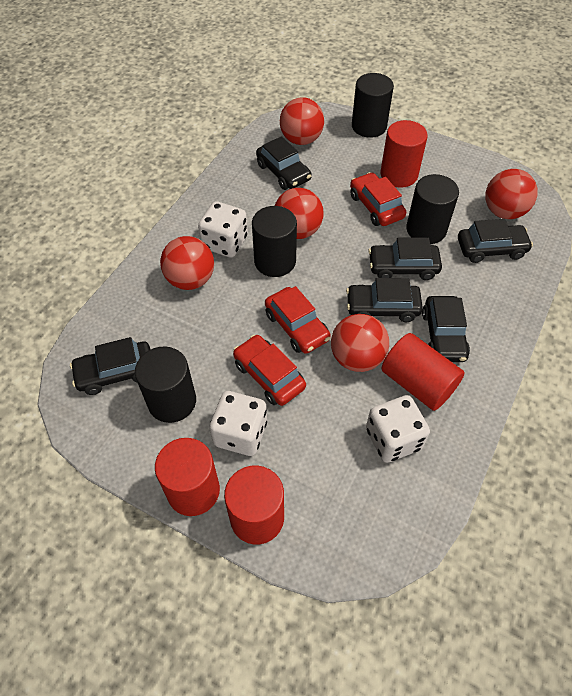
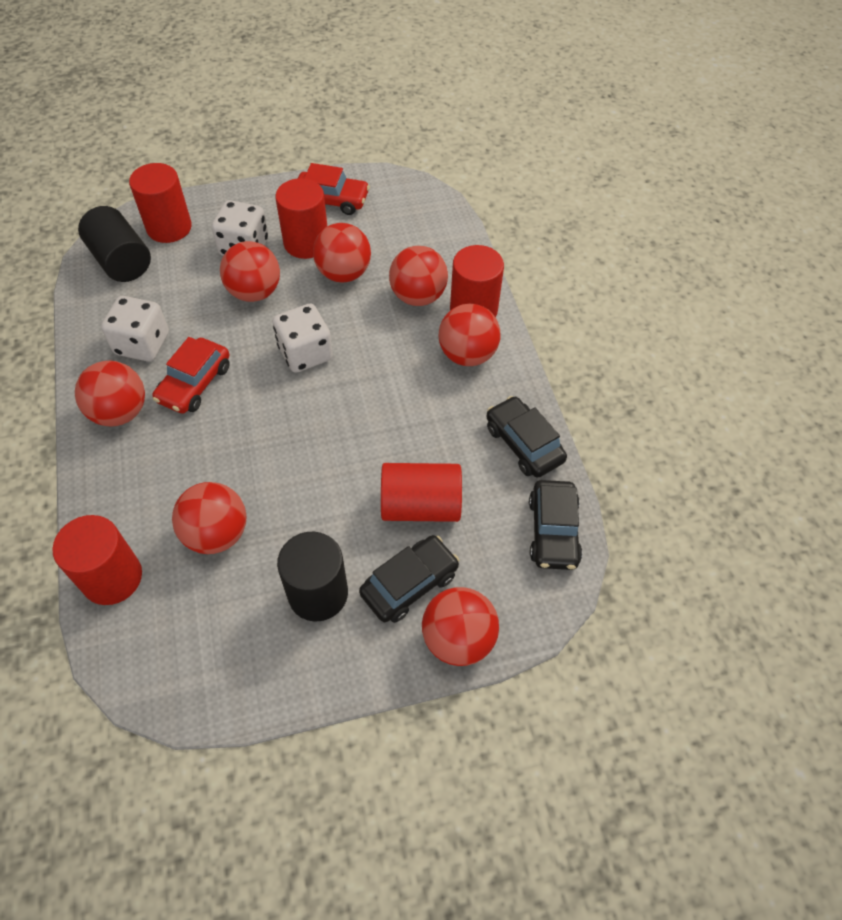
black car: 6 -> 3
black cylinder: 4 -> 2
red ball: 5 -> 7
red car: 3 -> 2
red cylinder: 4 -> 5

